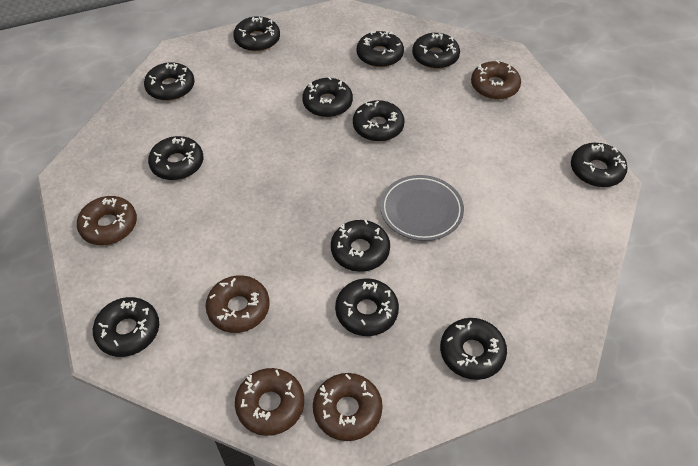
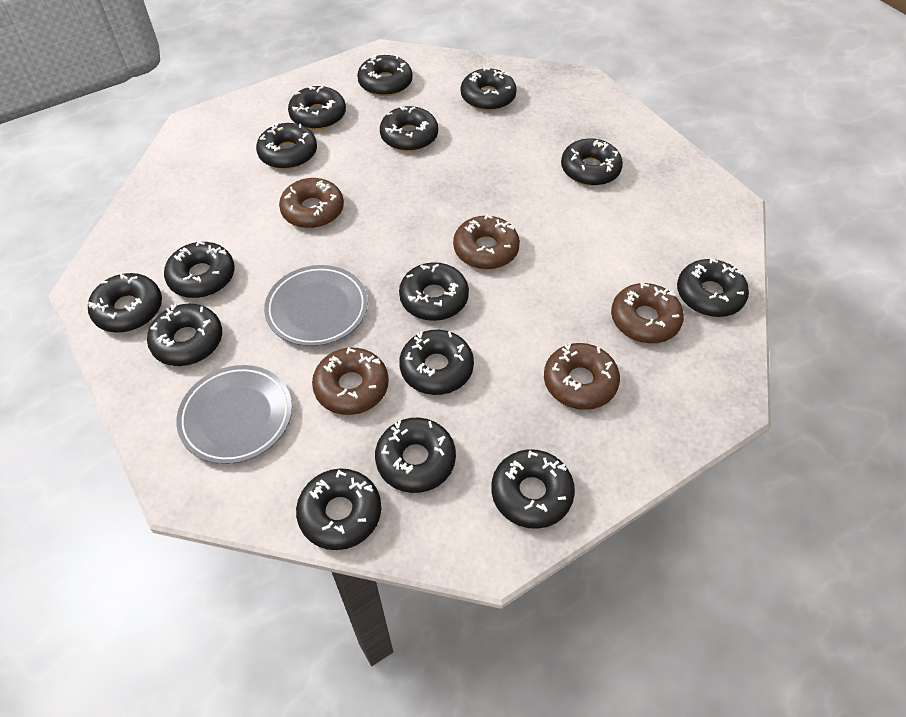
black donut: 12 -> 15
grey plate: 1 -> 2

